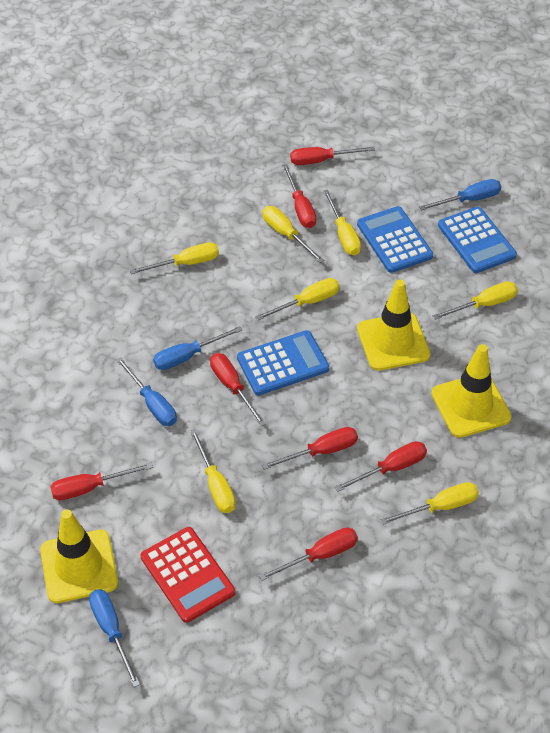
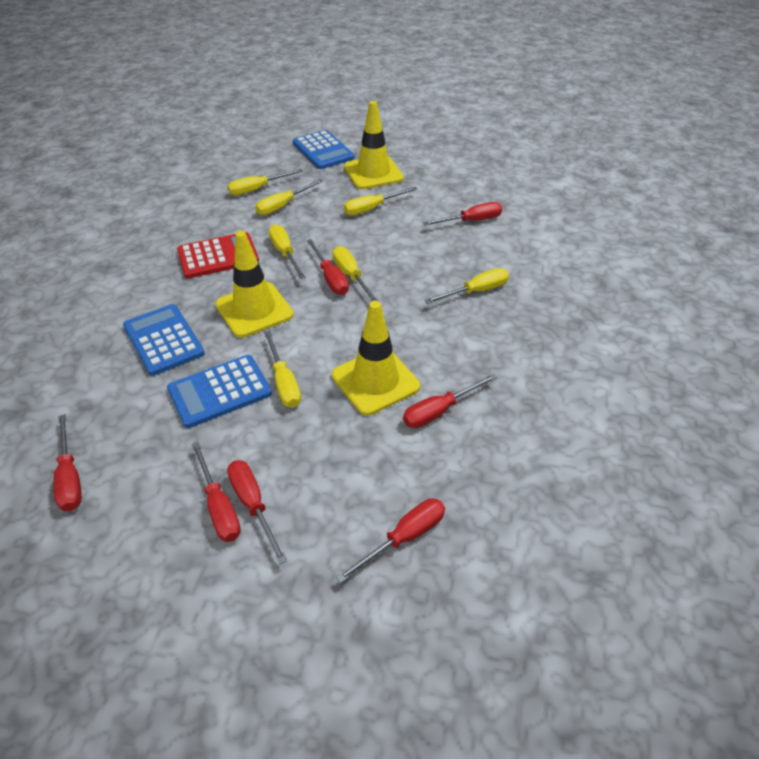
blue screwdriver: 4 -> 0

